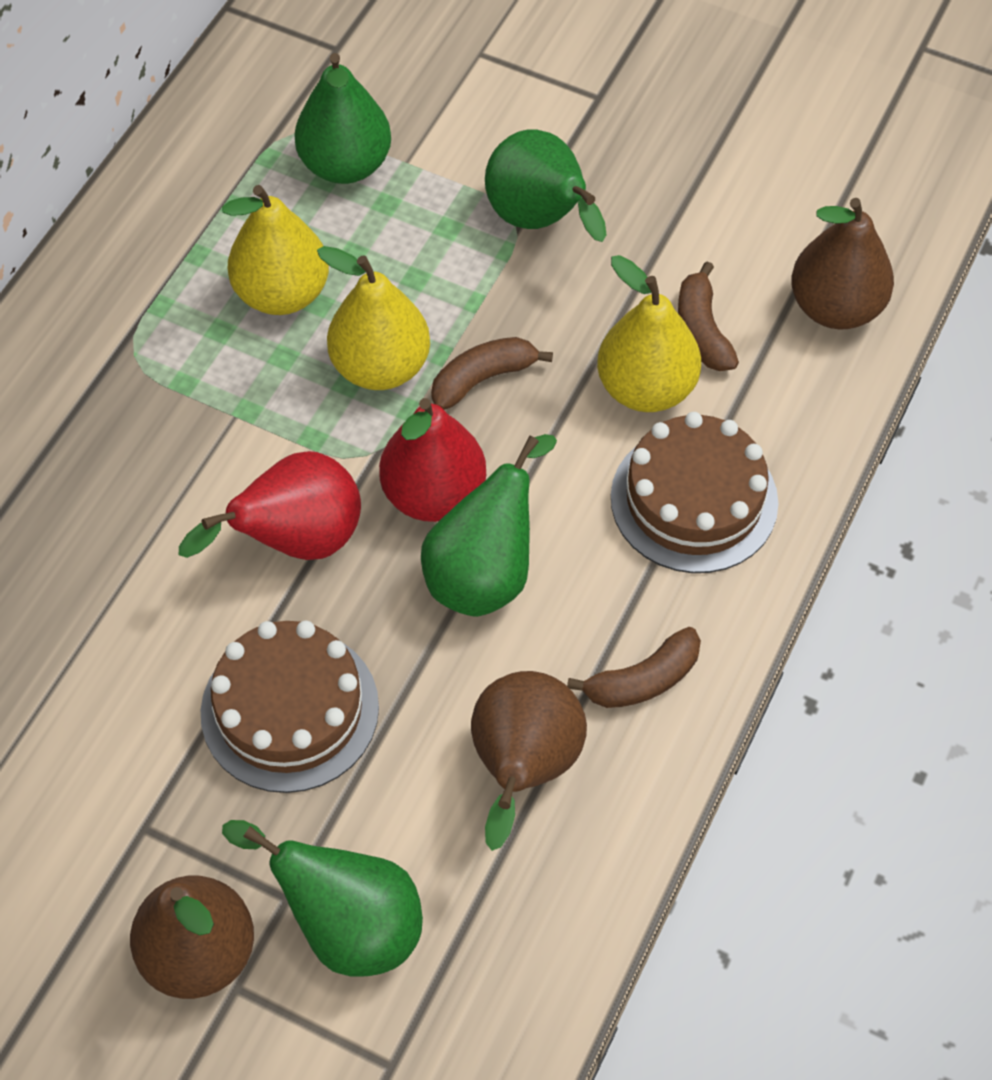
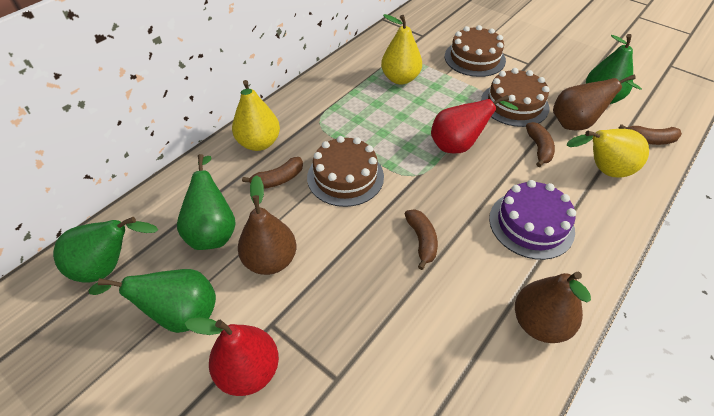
brown banana: 3 -> 4
brown cake: 2 -> 3
purple cake: 0 -> 1

